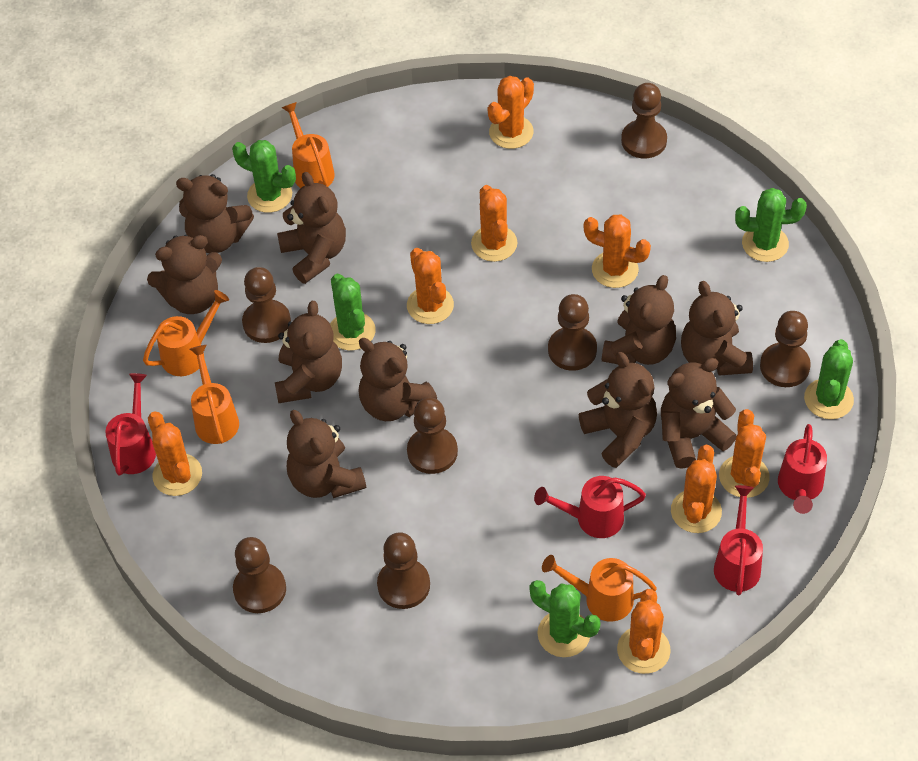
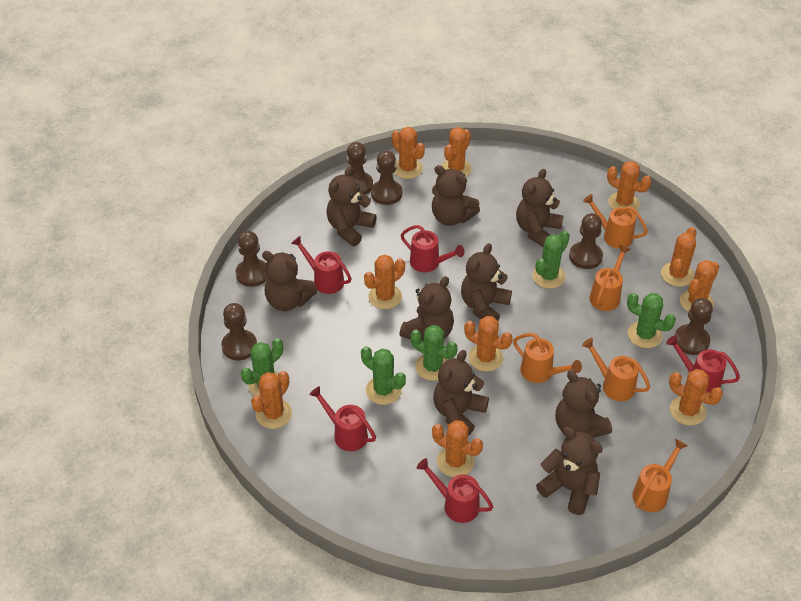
brown pawn: 7 -> 6
brown teddy bear: 10 -> 9
orange cactus: 8 -> 10
orange watering can: 4 -> 5
red watering can: 4 -> 5

